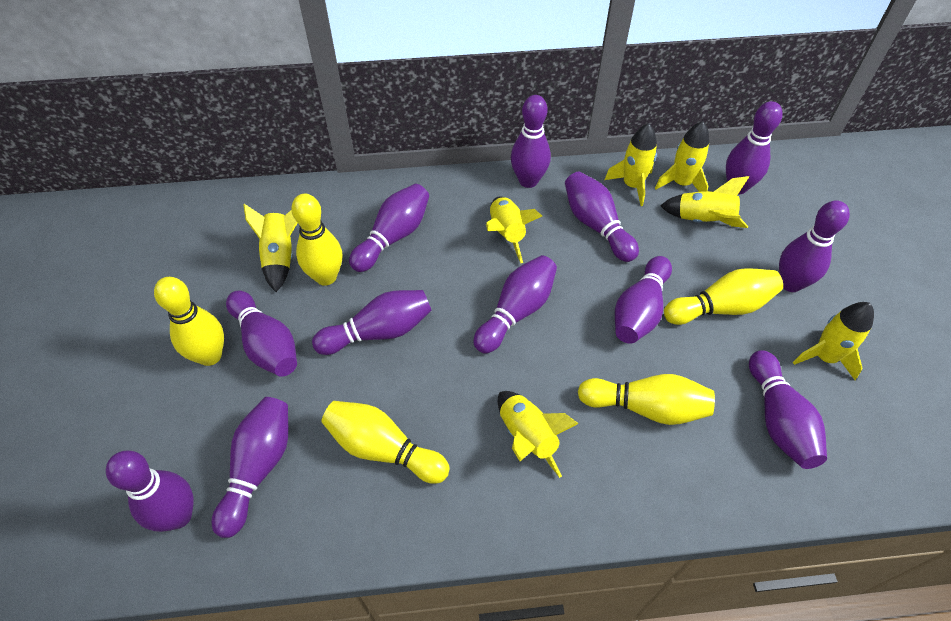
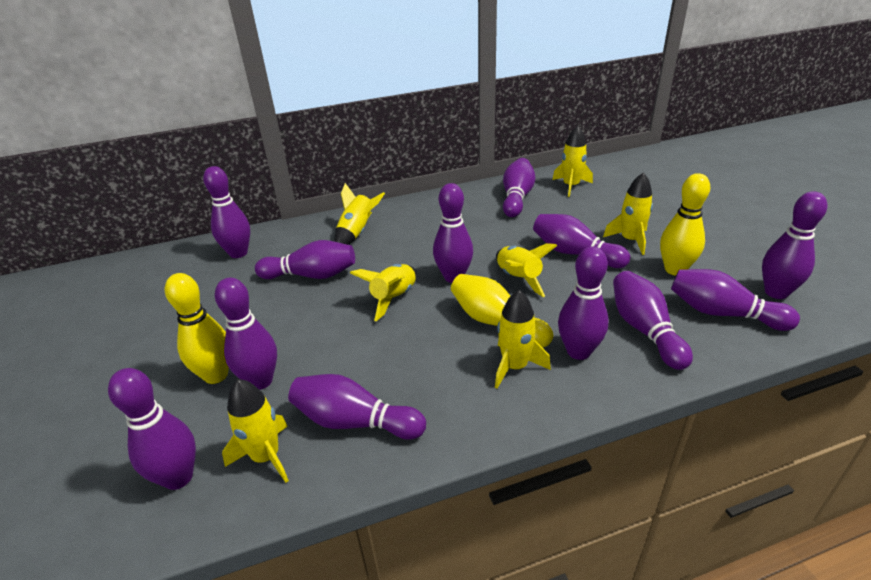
yellow bowling pin: 5 -> 3

